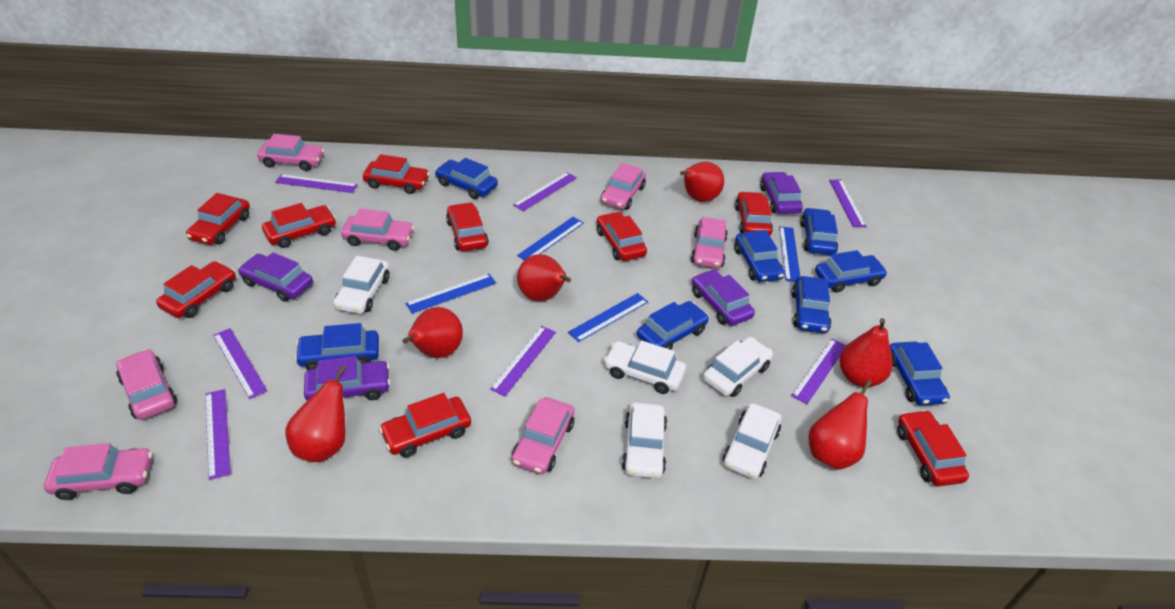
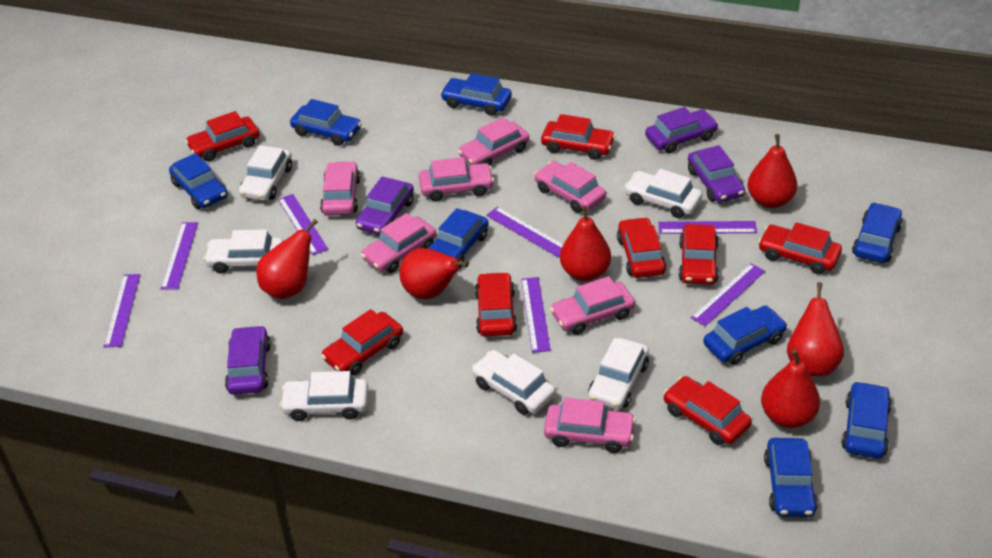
blue ruler: 4 -> 0
red car: 9 -> 8
white car: 5 -> 6

